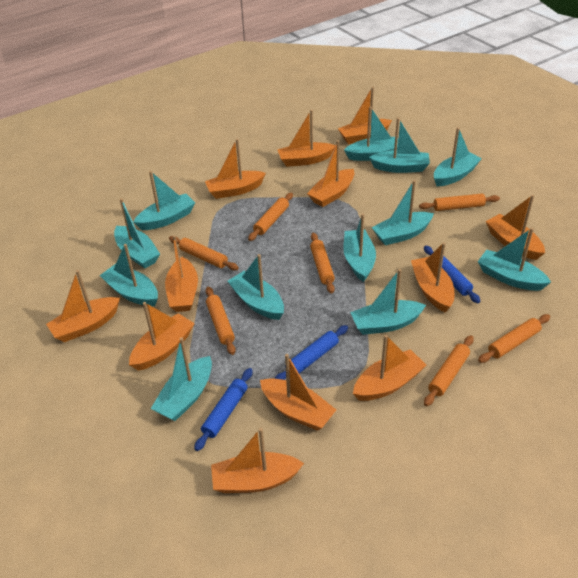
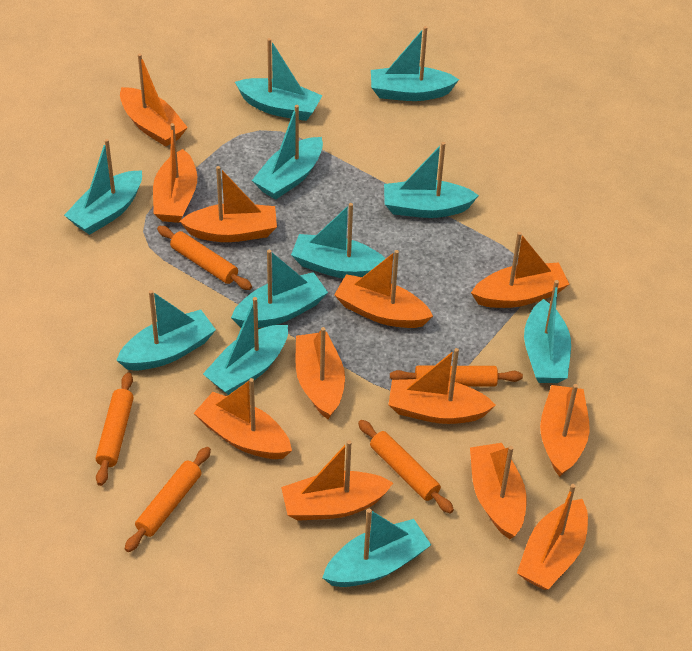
blue rolling pin: 3 -> 0
orange rolling pin: 7 -> 5
turquoise boat: 12 -> 11

